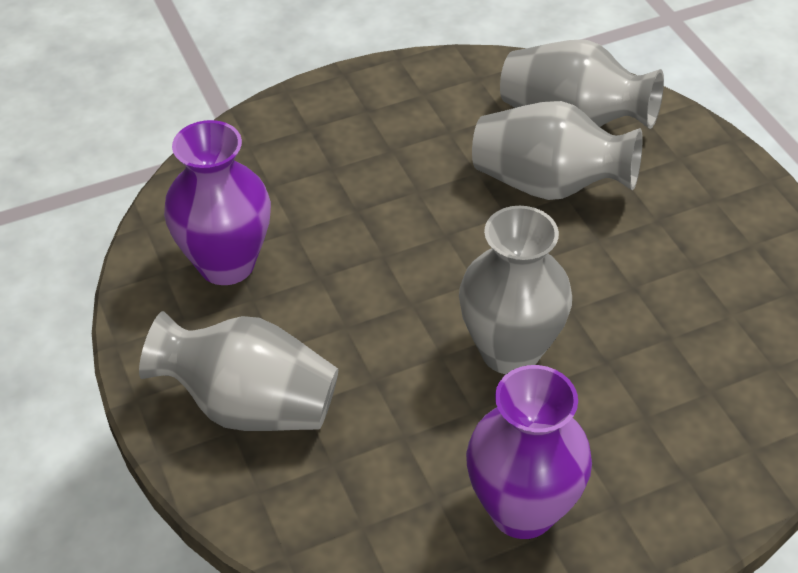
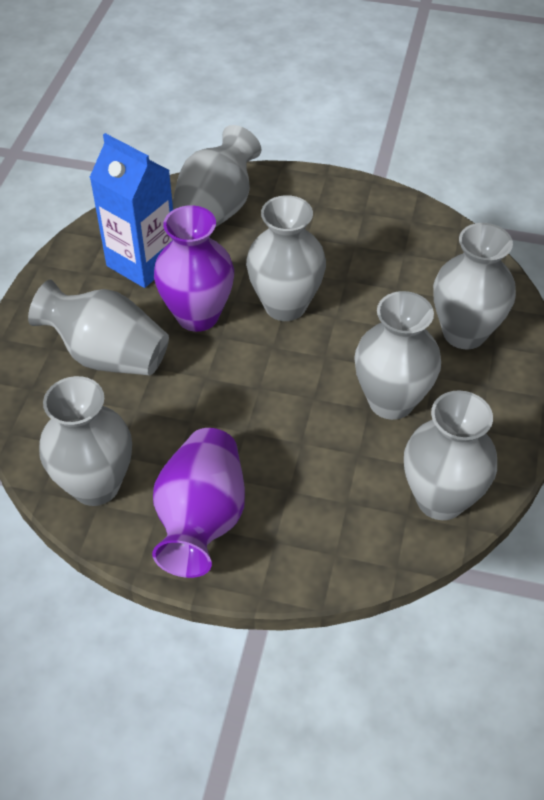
blue carton: 0 -> 1
grey vase: 4 -> 7

